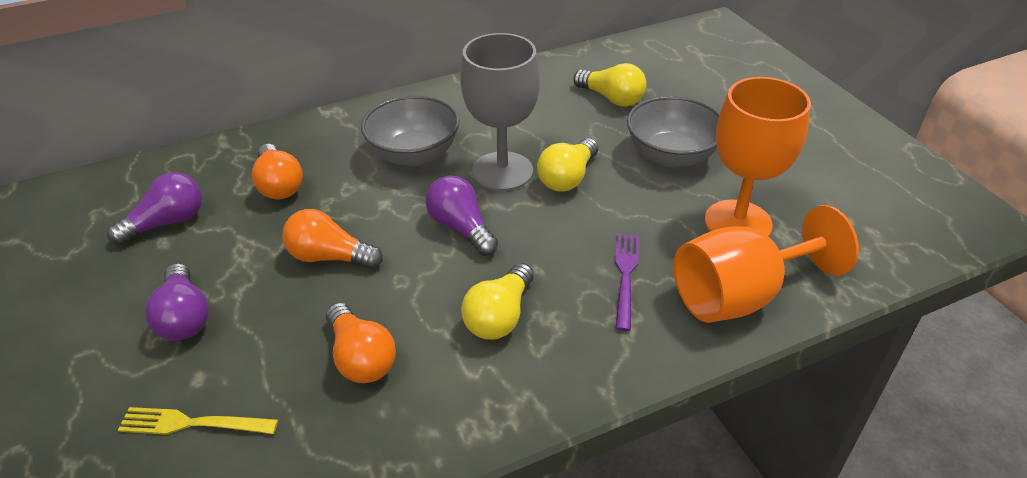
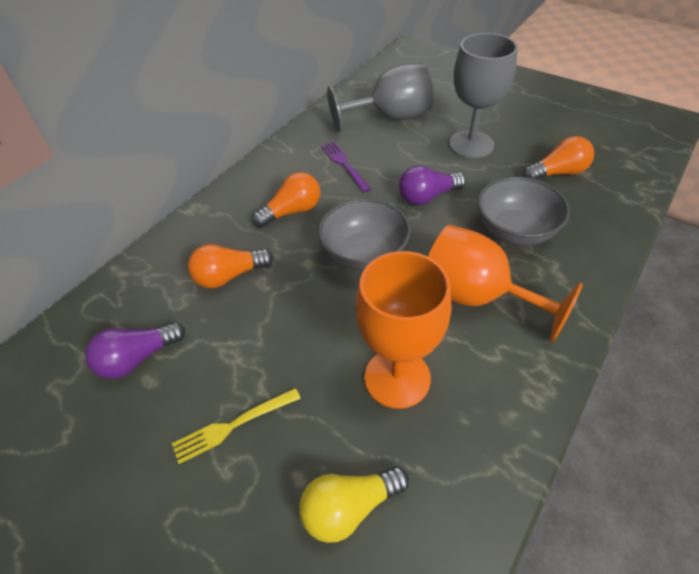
grey goblet: 1 -> 2
purple light bulb: 3 -> 2
yellow light bulb: 3 -> 1

